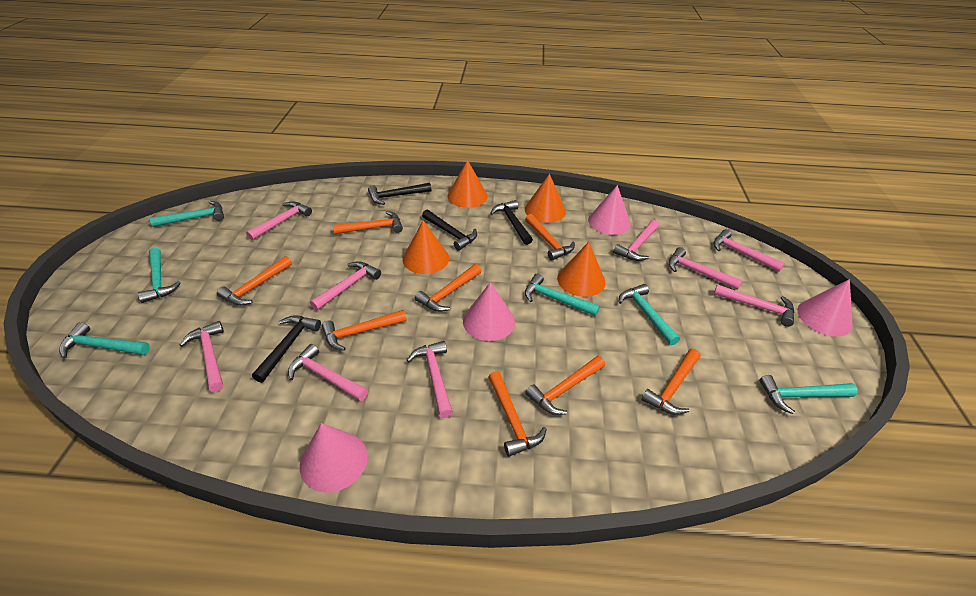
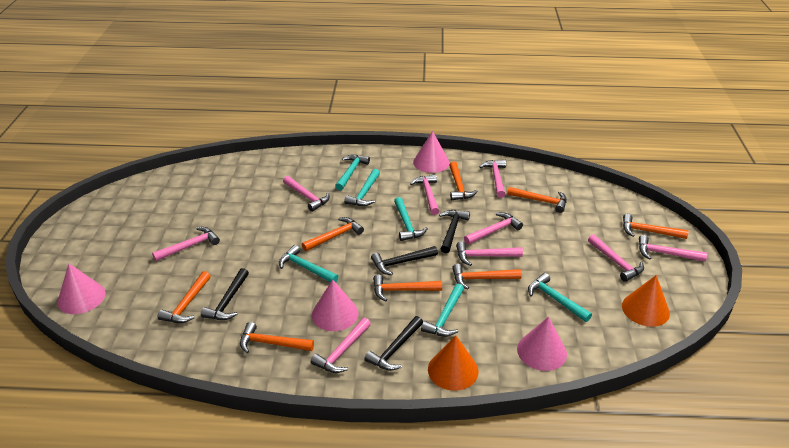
orange cone: 4 -> 2

